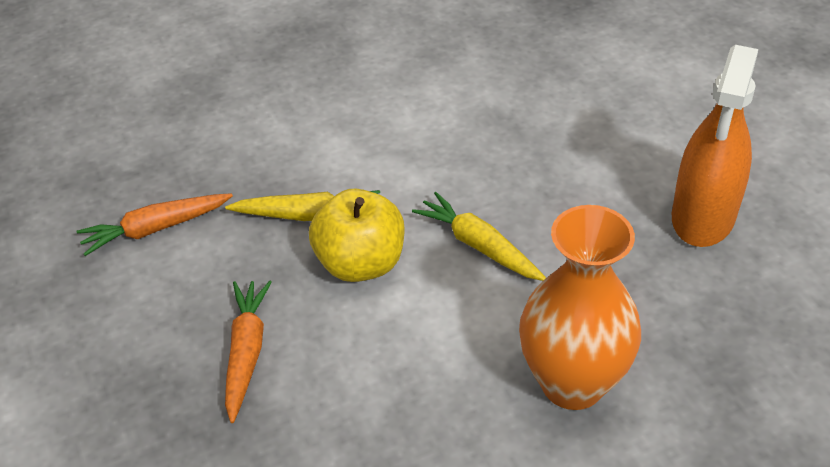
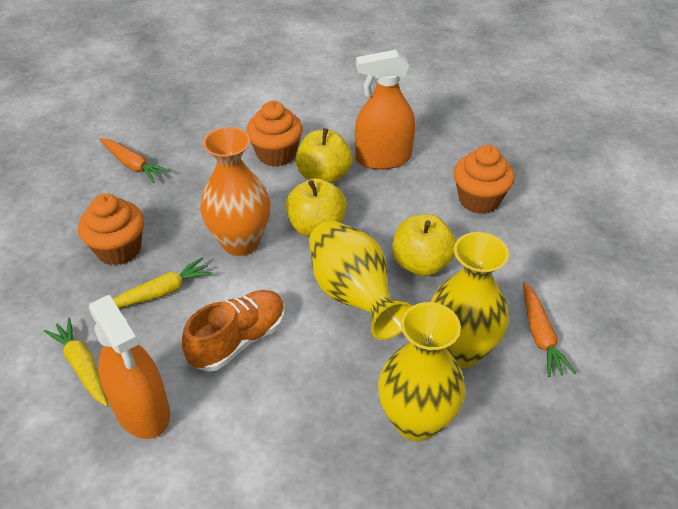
orange cupcake: 0 -> 3
orange shoe: 0 -> 1
orange spray bottle: 1 -> 2
yellow apple: 1 -> 3
yellow vase: 0 -> 3

